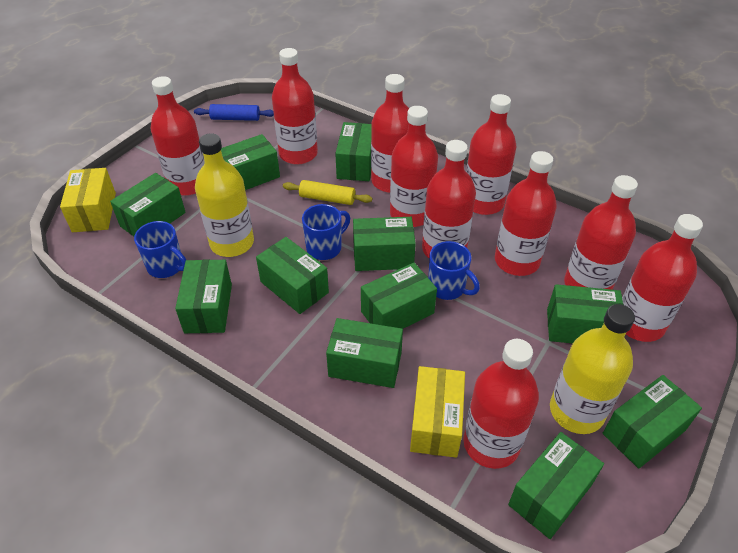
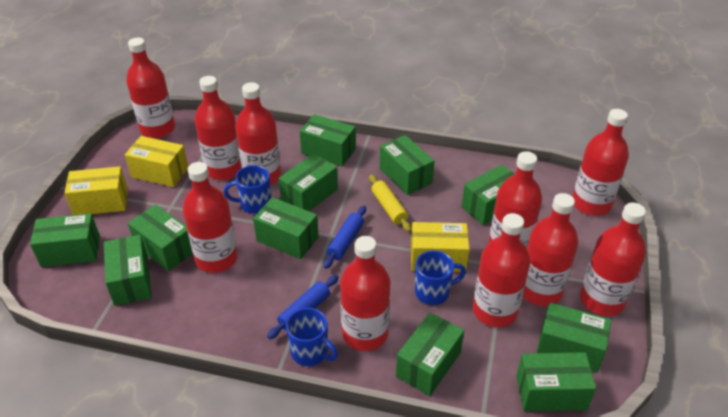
blue rolling pin: 1 -> 2
yellow bottle: 2 -> 0
yellow box: 2 -> 3

